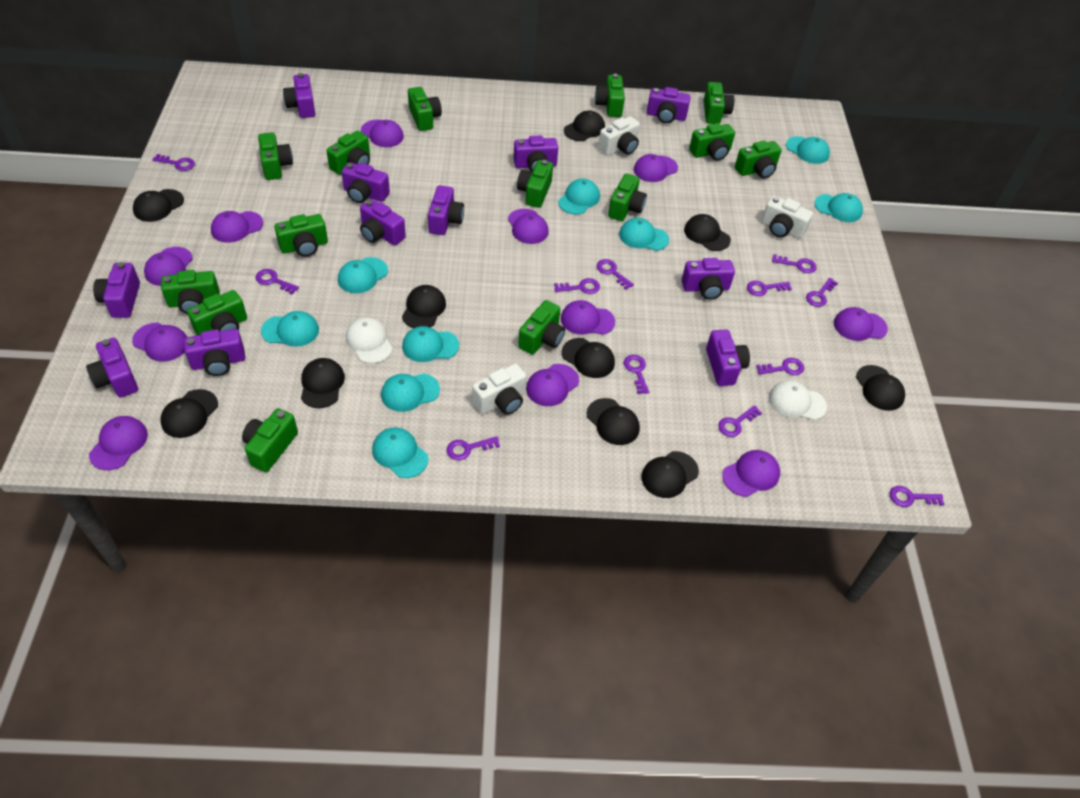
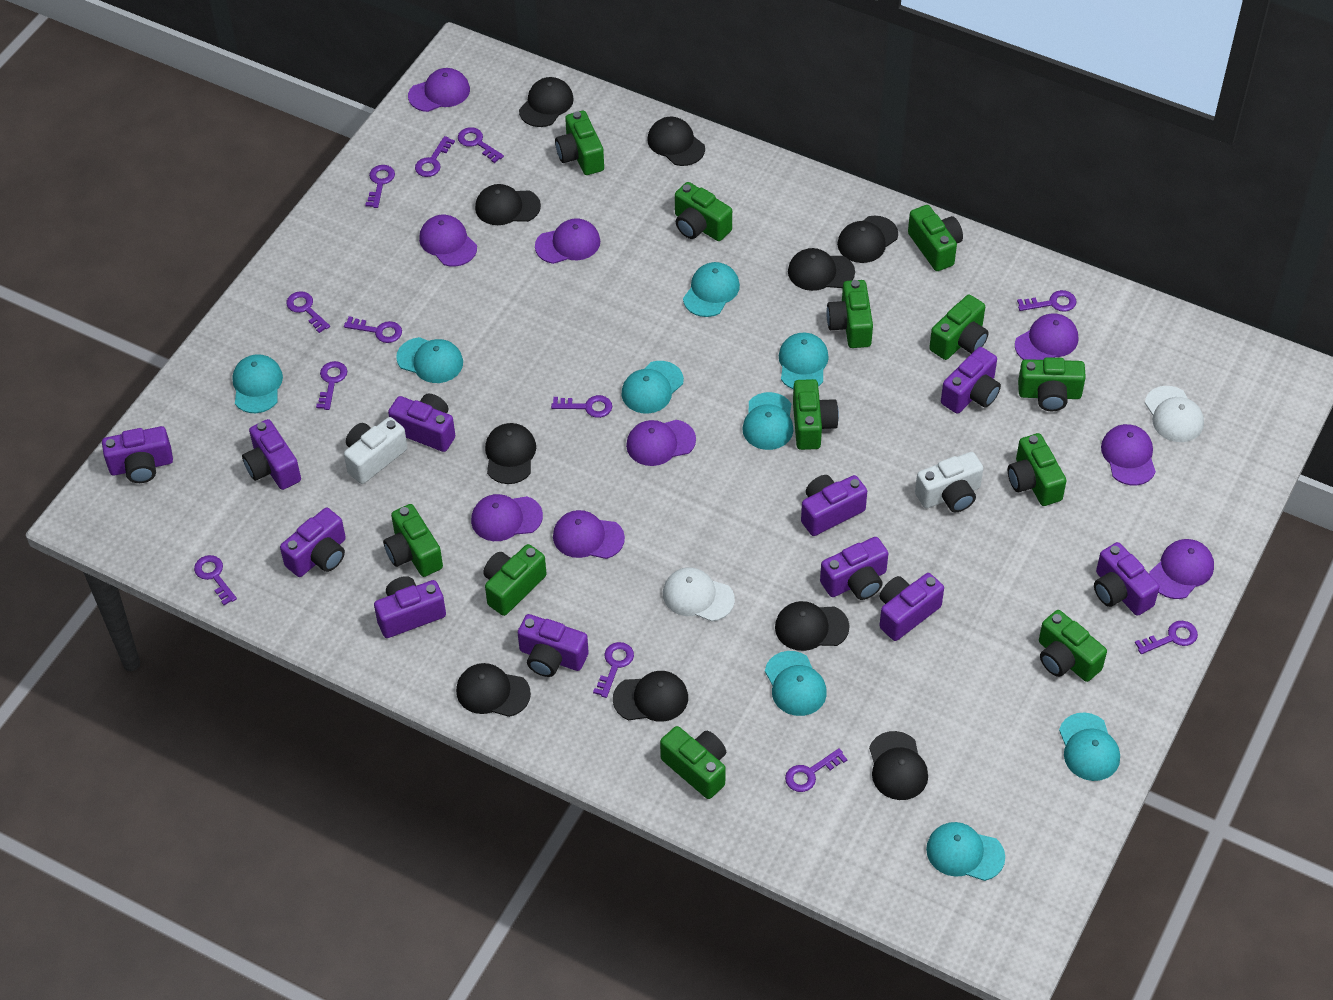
green camera: 14 -> 12
purple cap: 11 -> 9
white camera: 3 -> 2

